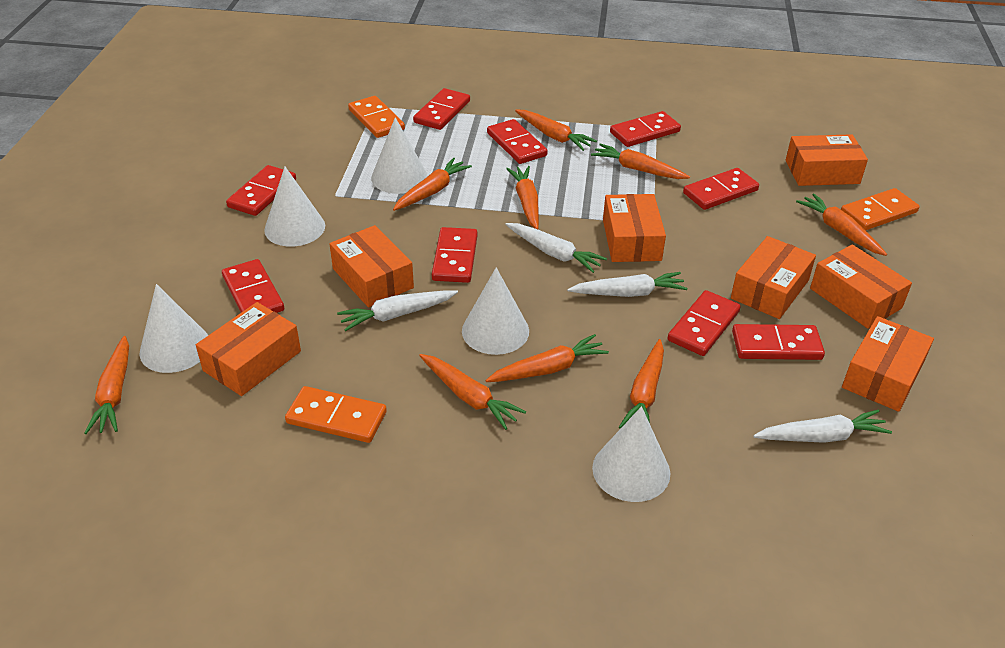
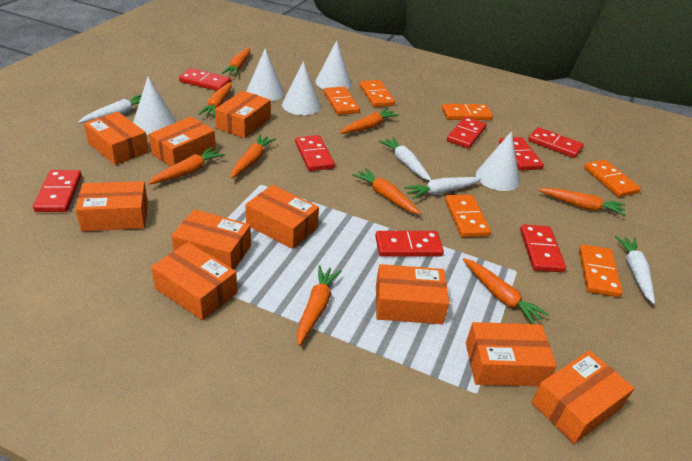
orange box: 7 -> 10
orange domino: 3 -> 6
red domino: 9 -> 8

